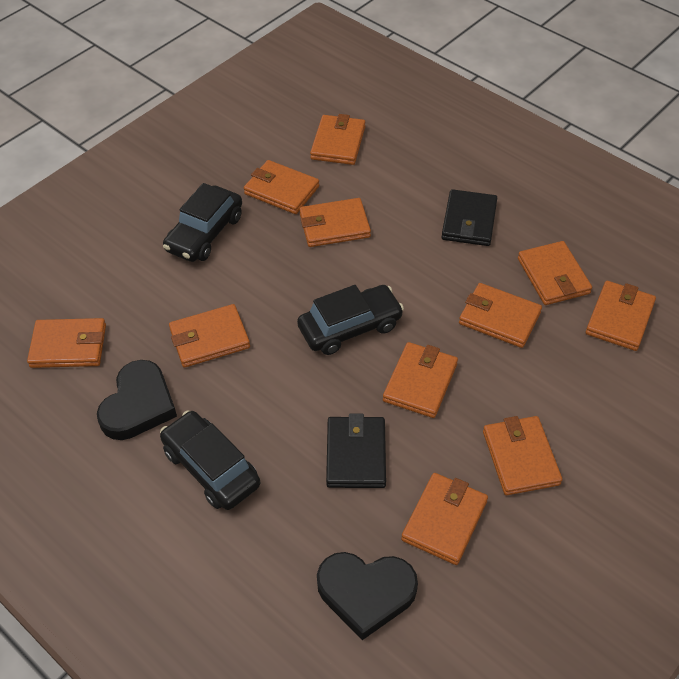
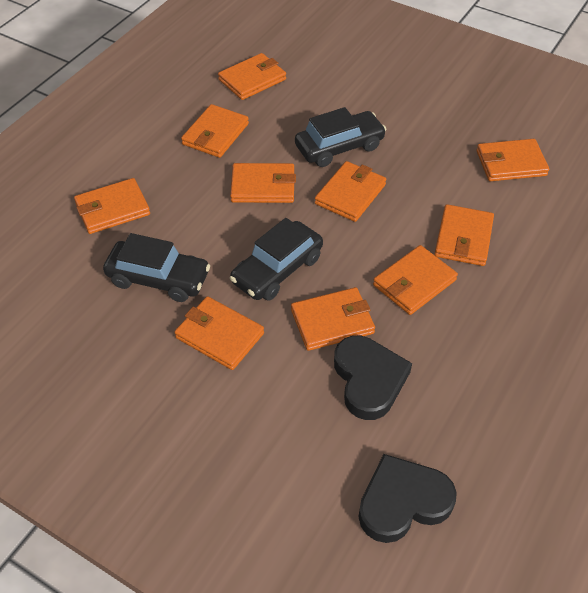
black wallet: 2 -> 0
orange wallet: 11 -> 10

